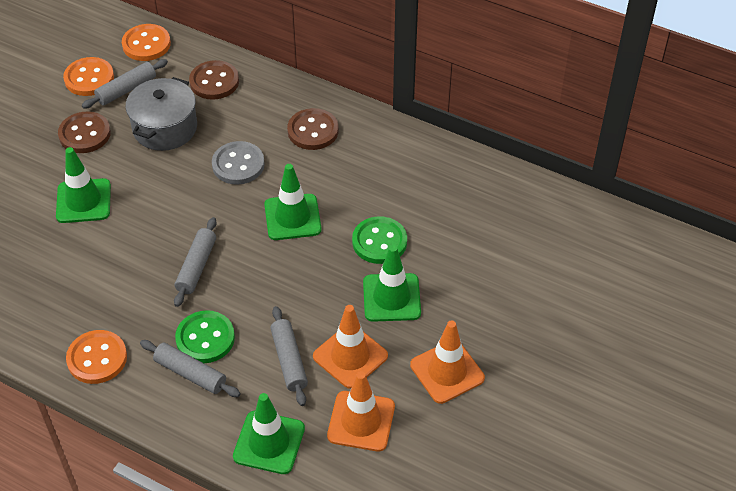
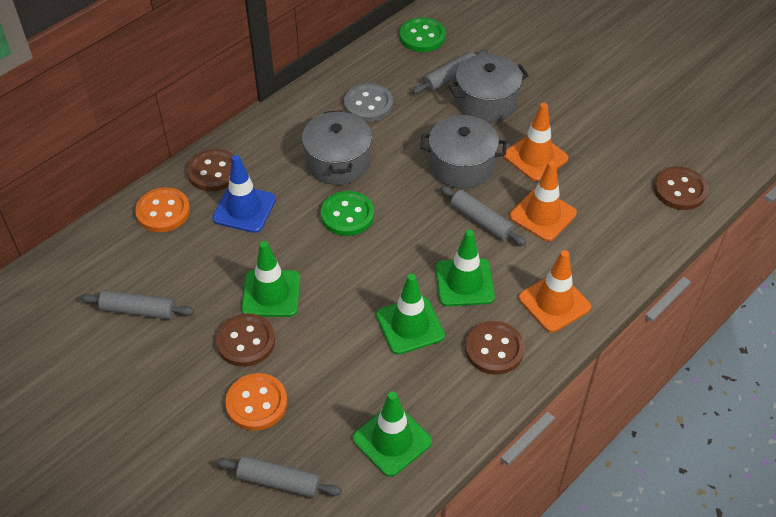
blue traffic cone: 0 -> 1
brown button: 3 -> 4
grey pot: 1 -> 3
orange button: 3 -> 2

